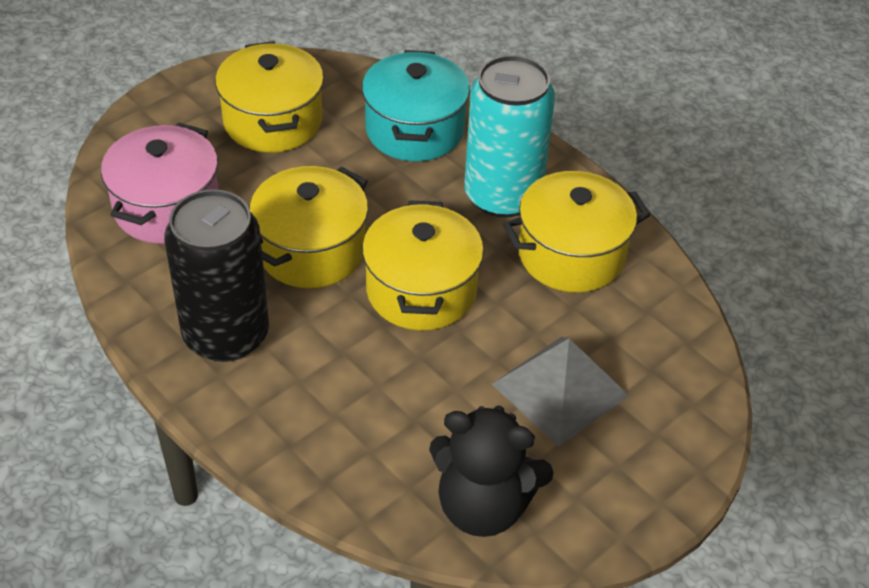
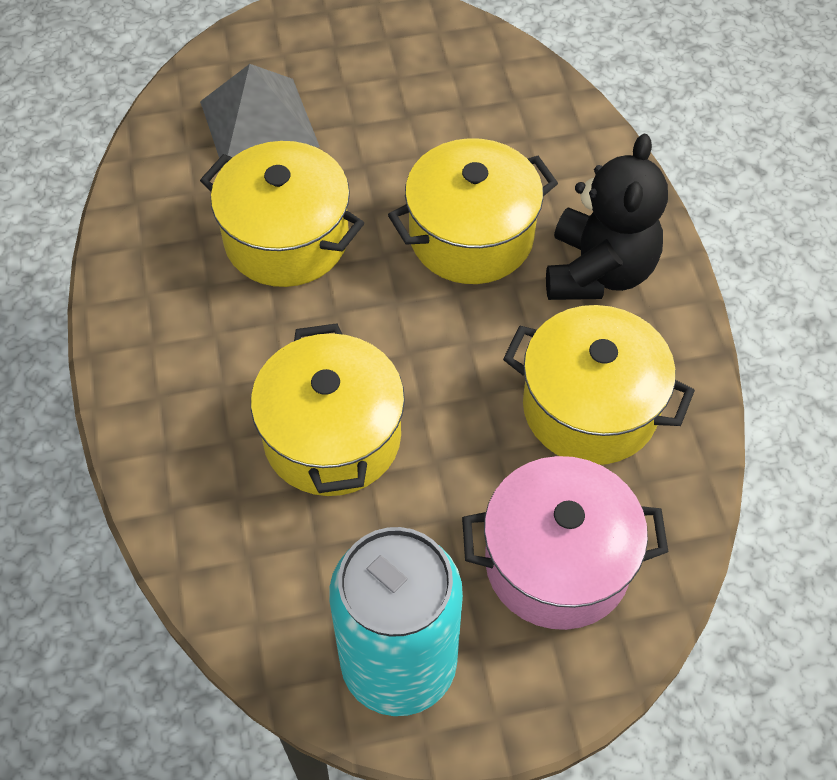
black can: 1 -> 0
turquoise pot: 1 -> 0

